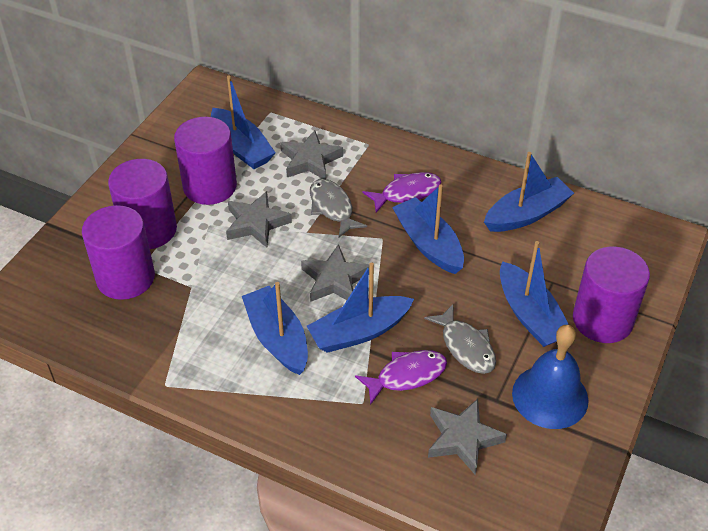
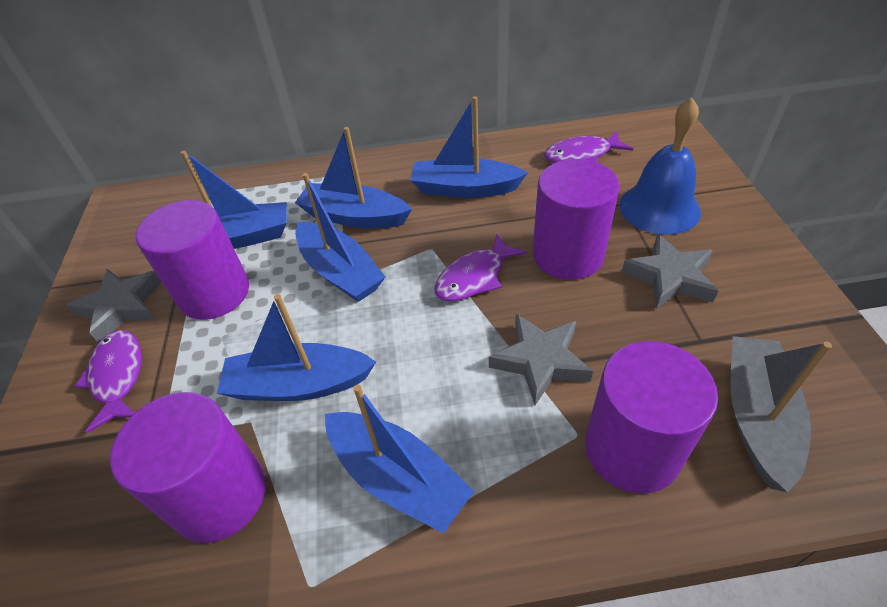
grey boat: 0 -> 1
grey fish: 2 -> 0
grey star: 4 -> 3
purple fish: 2 -> 3

